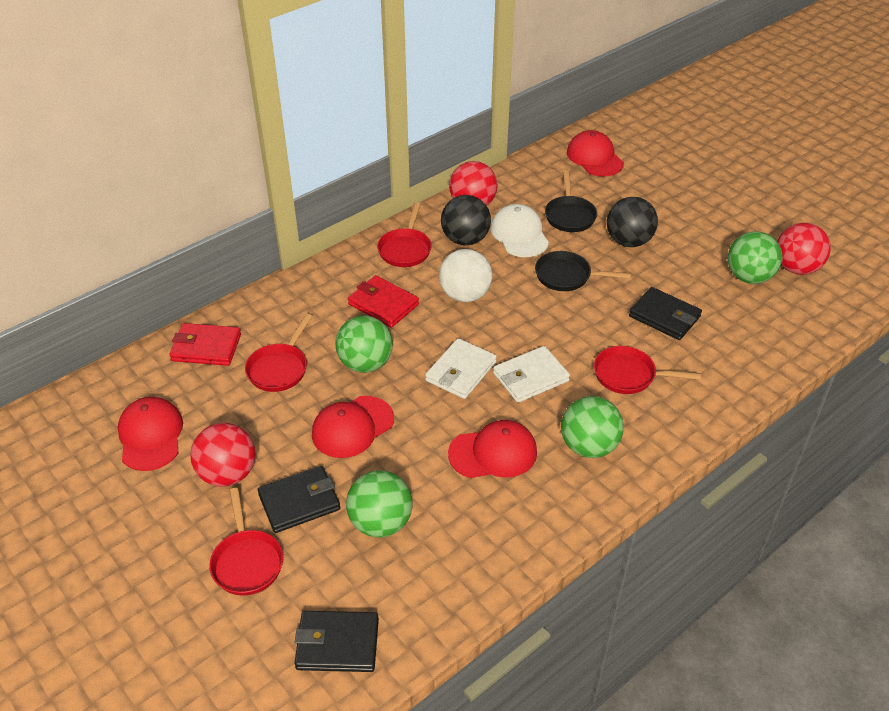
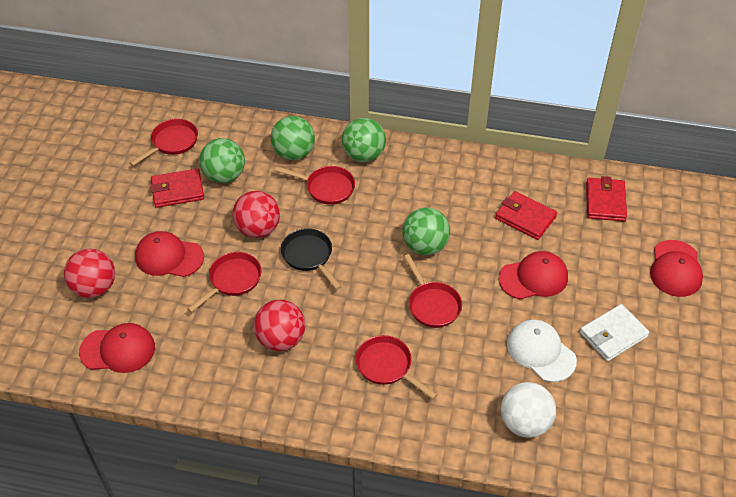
black ball: 2 -> 0
black pan: 2 -> 1
black wallet: 3 -> 0
red pan: 4 -> 5
red wallet: 2 -> 3
white wallet: 2 -> 1

